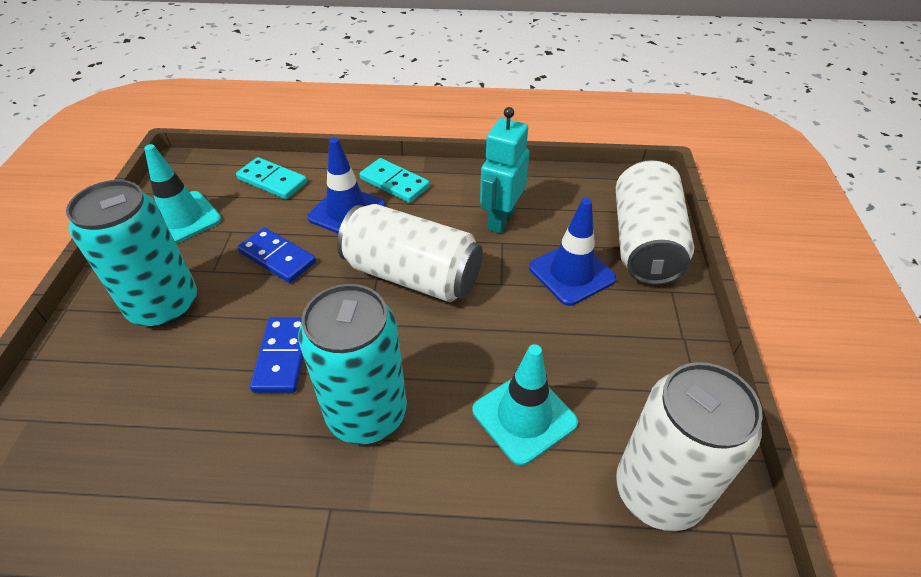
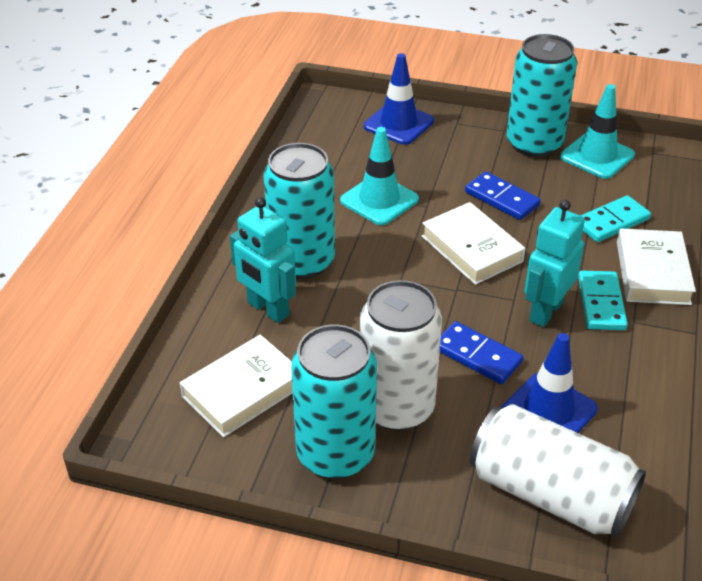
turquoise can: 2 -> 3
turquoise robot: 1 -> 2
white book: 0 -> 3
white can: 3 -> 2

